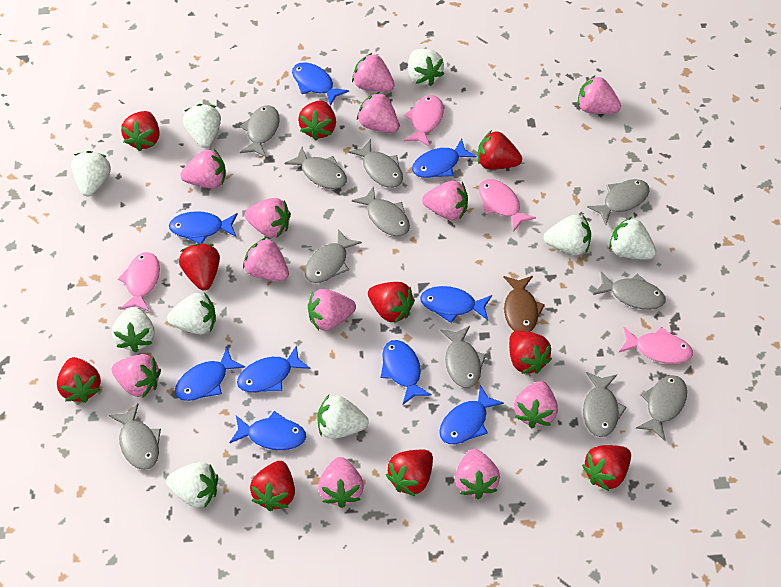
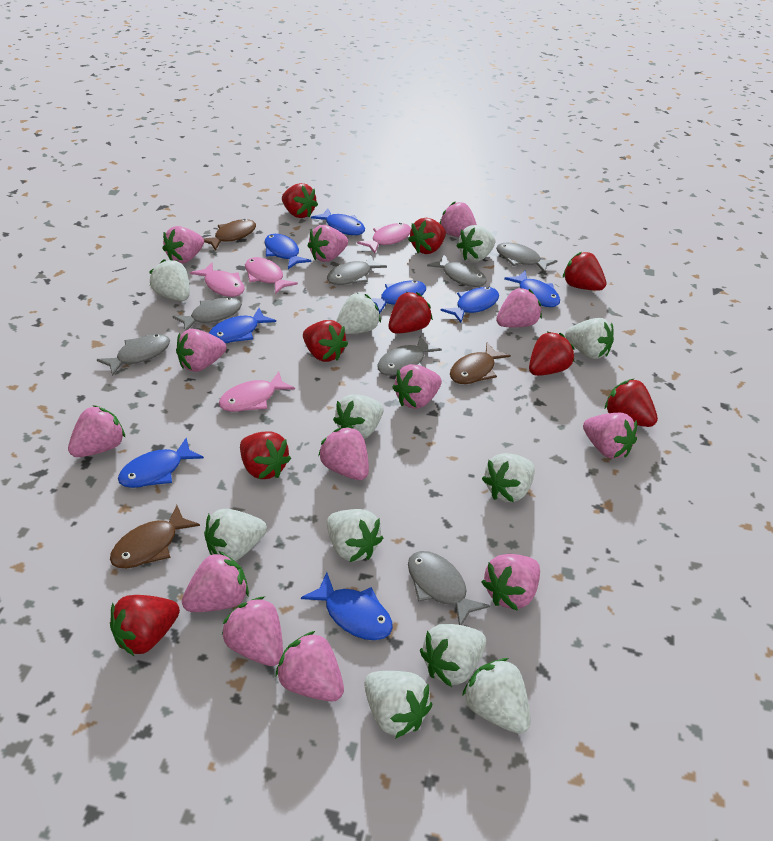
blue fish: 9 -> 8
brown fish: 1 -> 3
grey fish: 11 -> 7
pink strawberry: 12 -> 13
red strawberry: 10 -> 9
white strawberry: 9 -> 11

